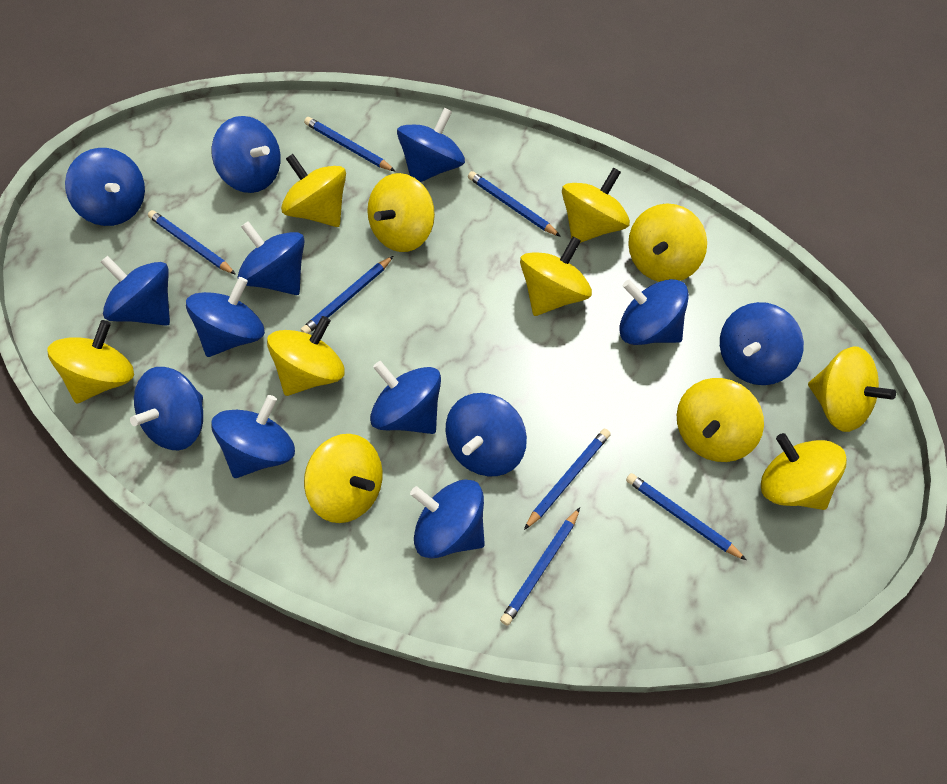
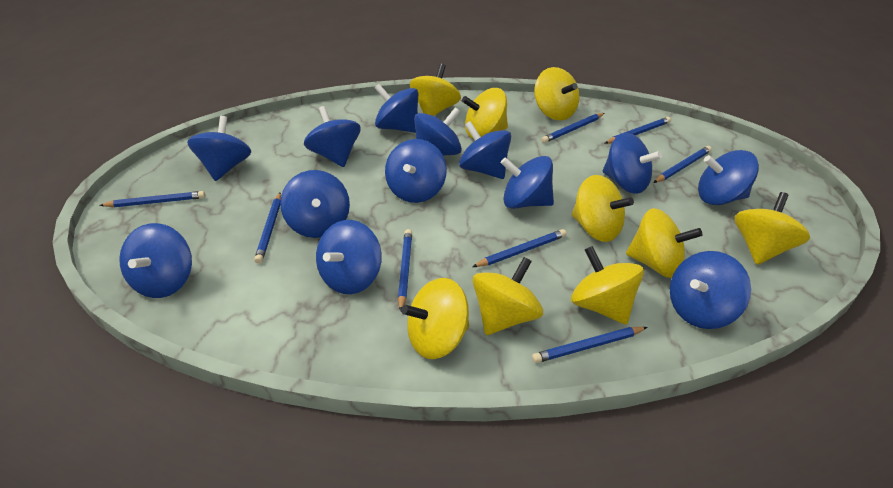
blue pencil: 7 -> 8
yellow spinning top: 11 -> 9

